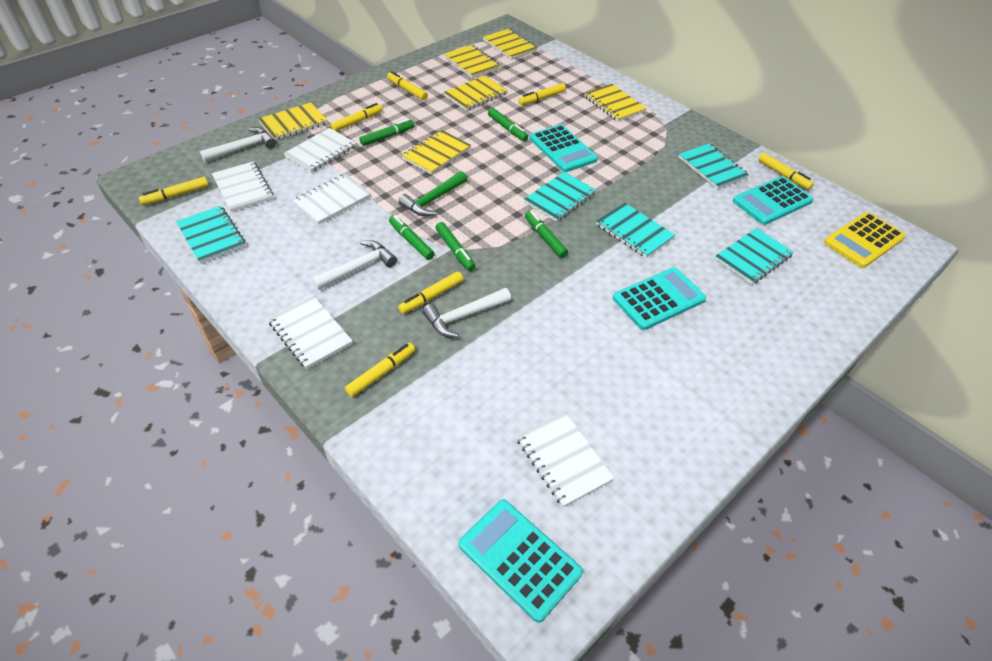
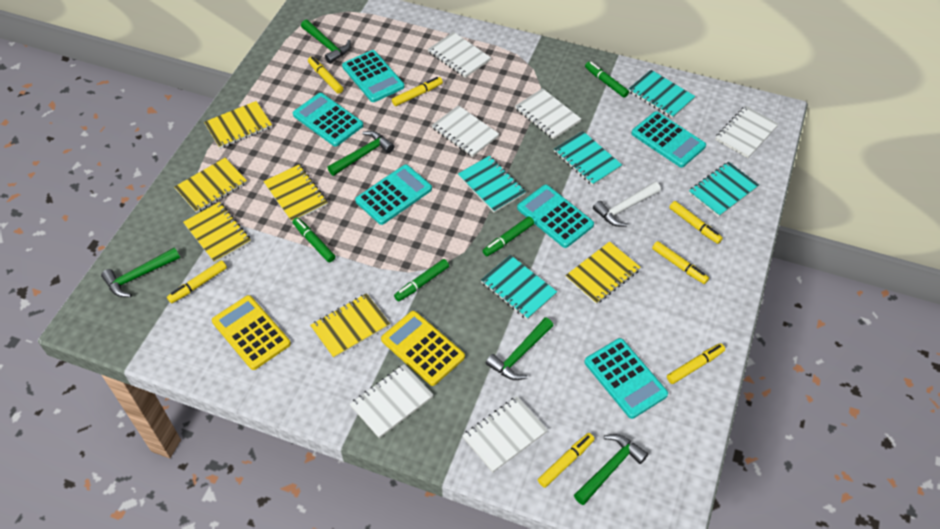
green hammer: 1 -> 5
green marker: 5 -> 4
turquoise calculator: 4 -> 6
white hammer: 3 -> 1
white notebook: 5 -> 6
yellow calculator: 1 -> 2

